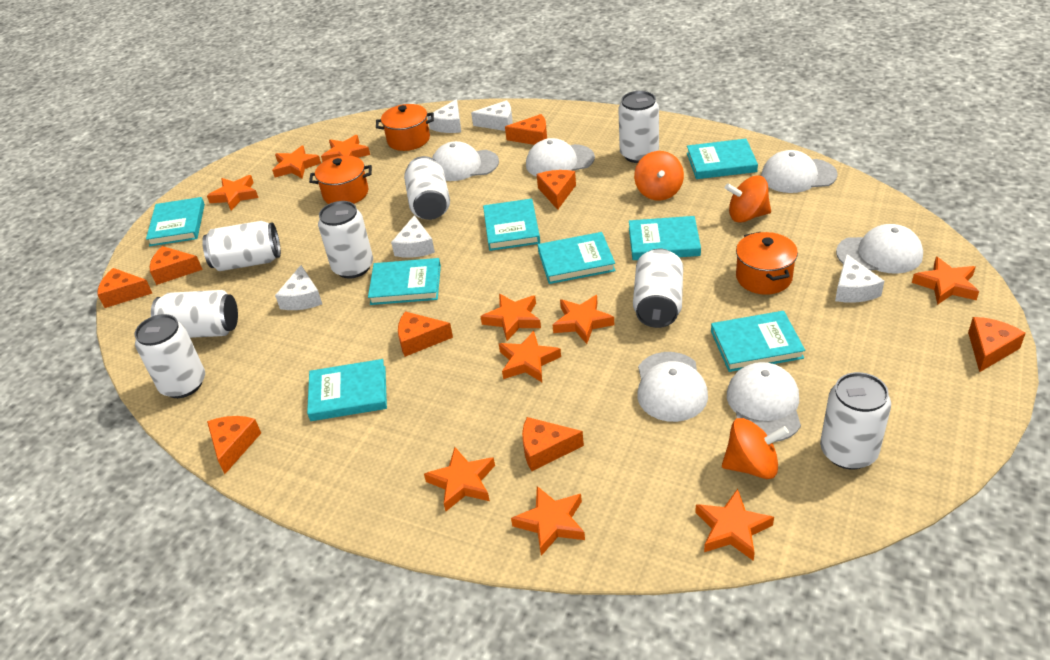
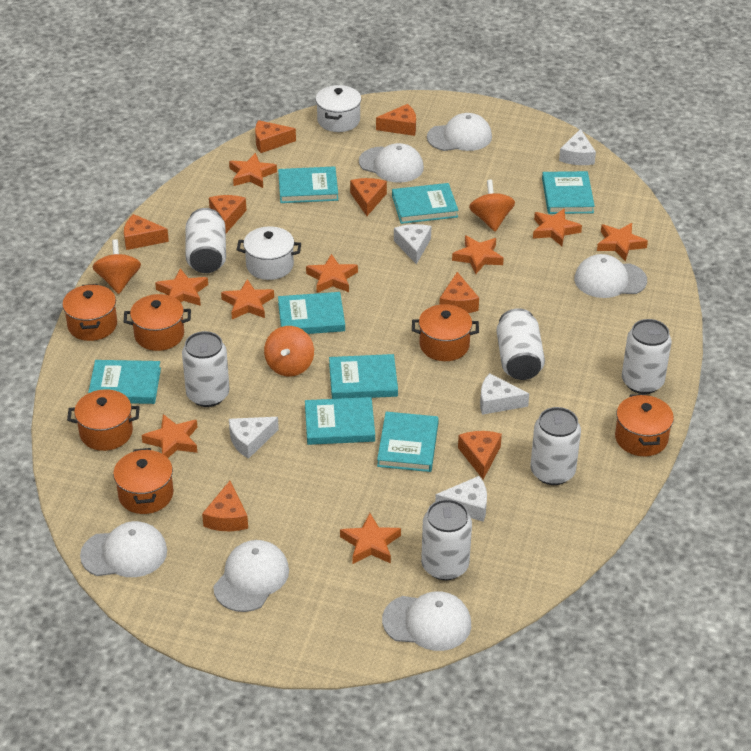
orange pot: 3 -> 6
orange star: 10 -> 9
white can: 8 -> 6
white pot: 0 -> 2

